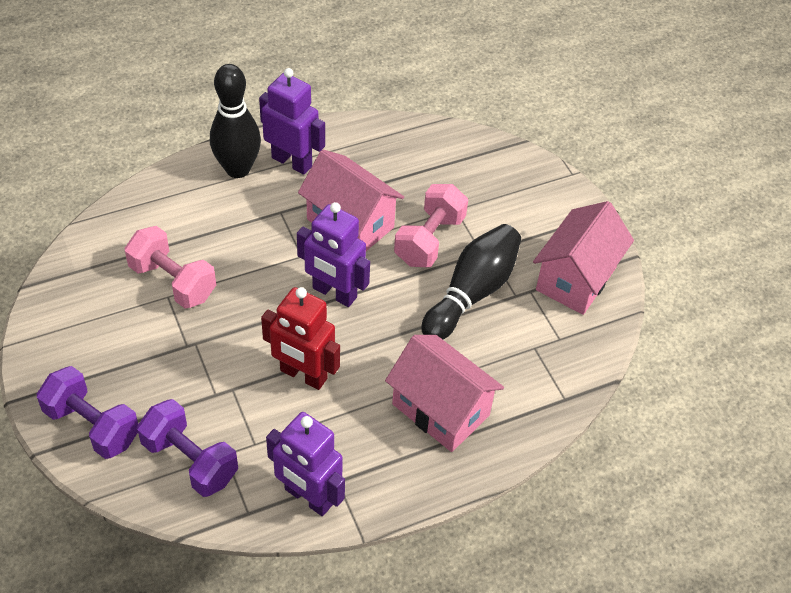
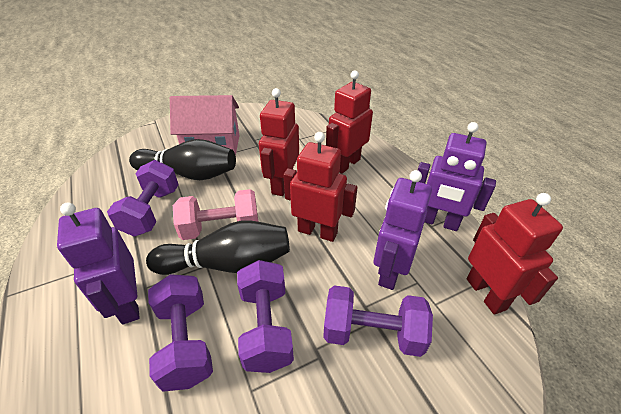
pink dumbbell: 2 -> 1
pink house: 3 -> 1
purple dumbbell: 2 -> 4
red robot: 1 -> 4

